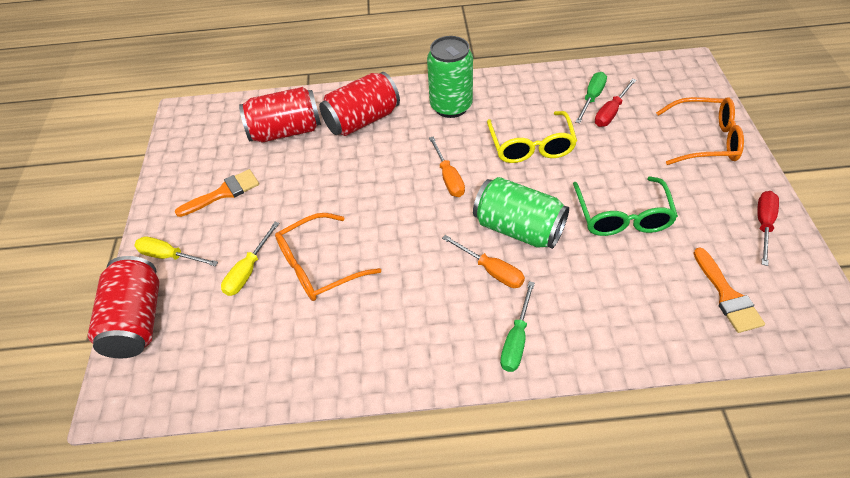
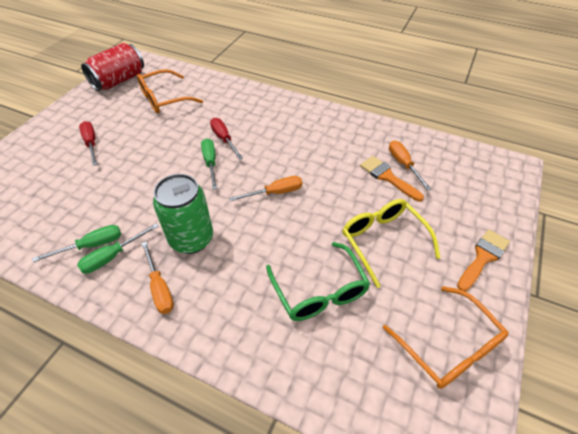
green can: 2 -> 1
green screwdriver: 2 -> 3
orange screwdriver: 2 -> 3
red can: 3 -> 1
yellow screwdriver: 2 -> 0

